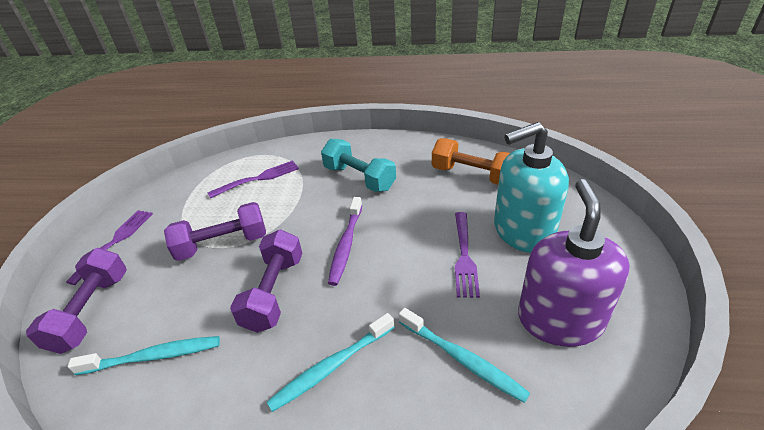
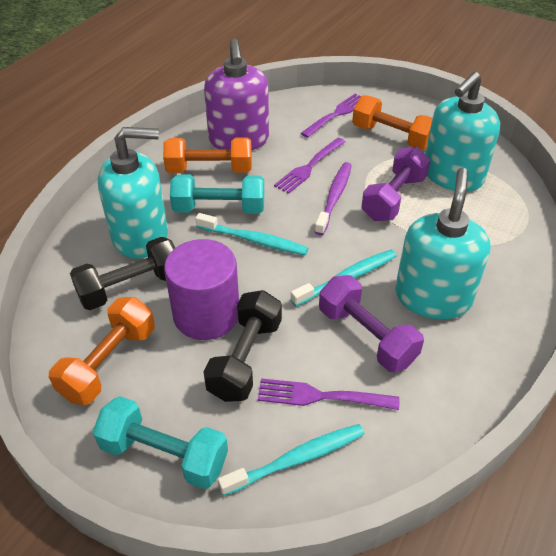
black dumbbell: 0 -> 2
orange dumbbell: 1 -> 3
purple cylinder: 0 -> 1
purple dumbbell: 3 -> 2
turquoise dumbbell: 1 -> 2
turquoise soap dispenser: 1 -> 3

